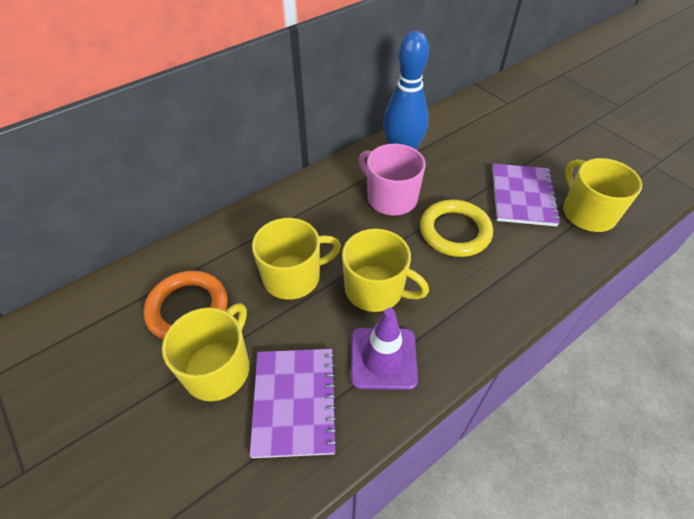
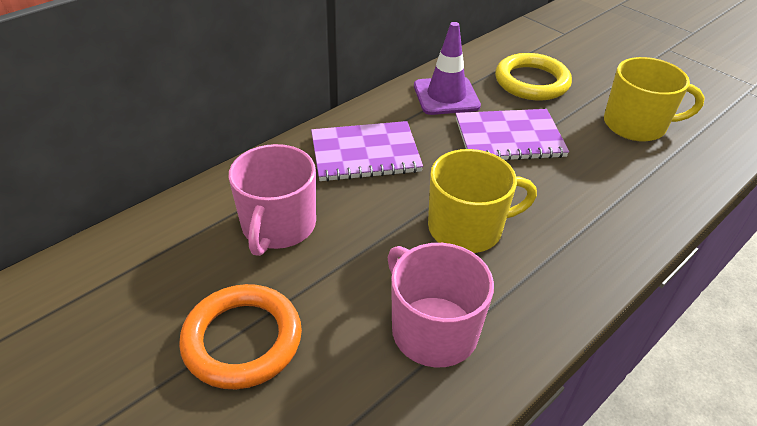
blue bowling pin: 1 -> 0
pink mug: 1 -> 2
yellow mug: 4 -> 2

